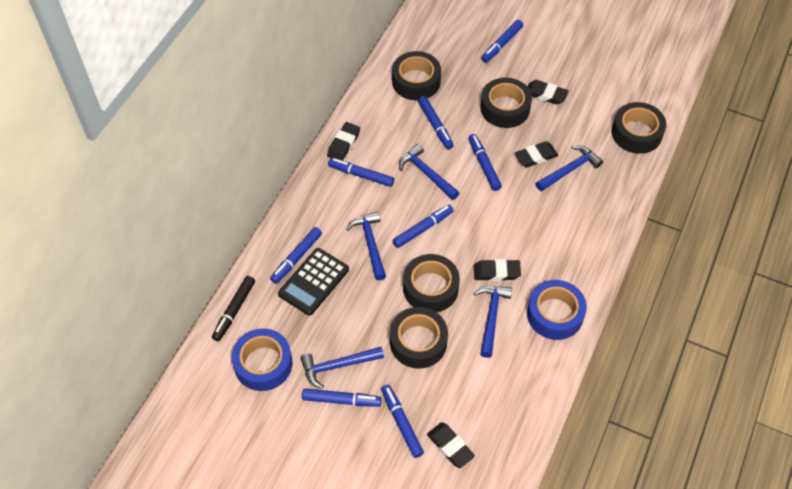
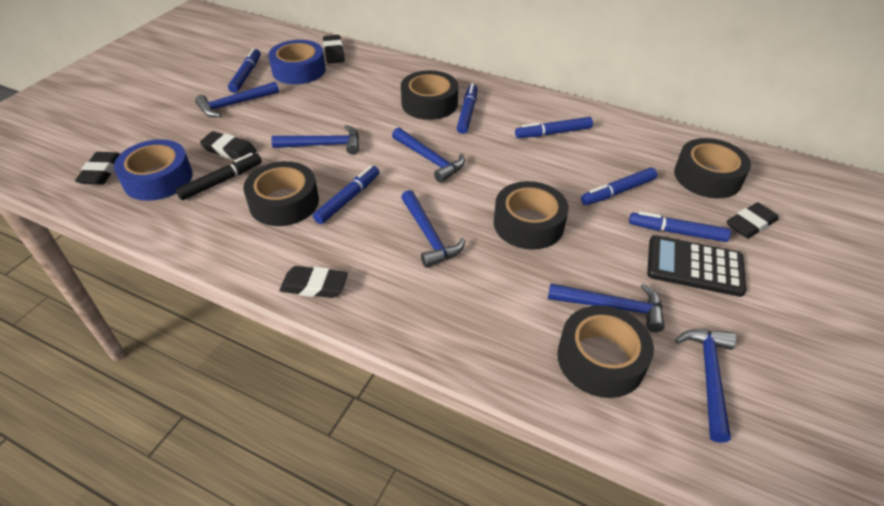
blue hammer: 5 -> 6
blue marker: 8 -> 6

